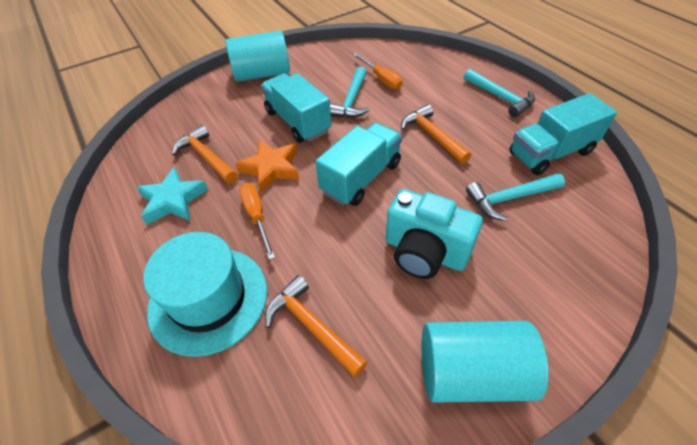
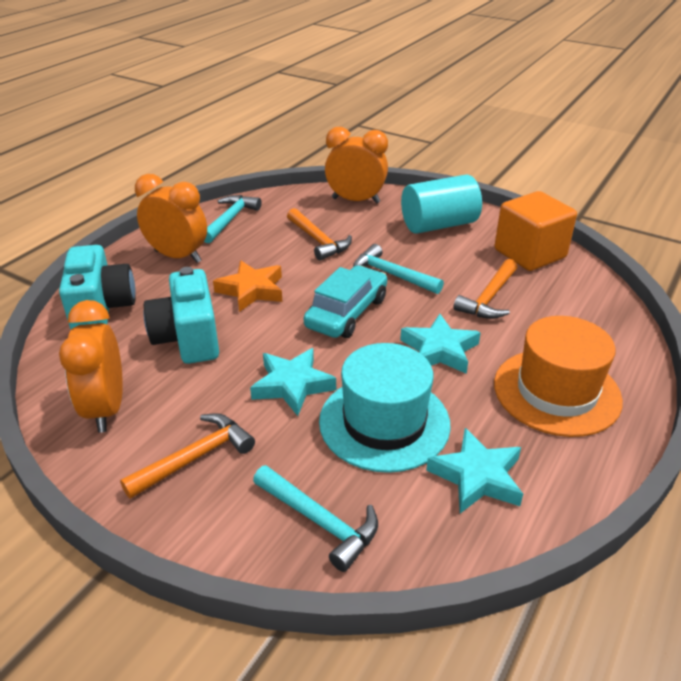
orange clock: 0 -> 3
orange cube: 0 -> 1
orange hat: 0 -> 1
orange screwdriver: 2 -> 0
turquoise camera: 1 -> 2
turquoise car: 0 -> 1
turquoise cylinder: 2 -> 1
turquoise star: 1 -> 3
turquoise truck: 3 -> 0

